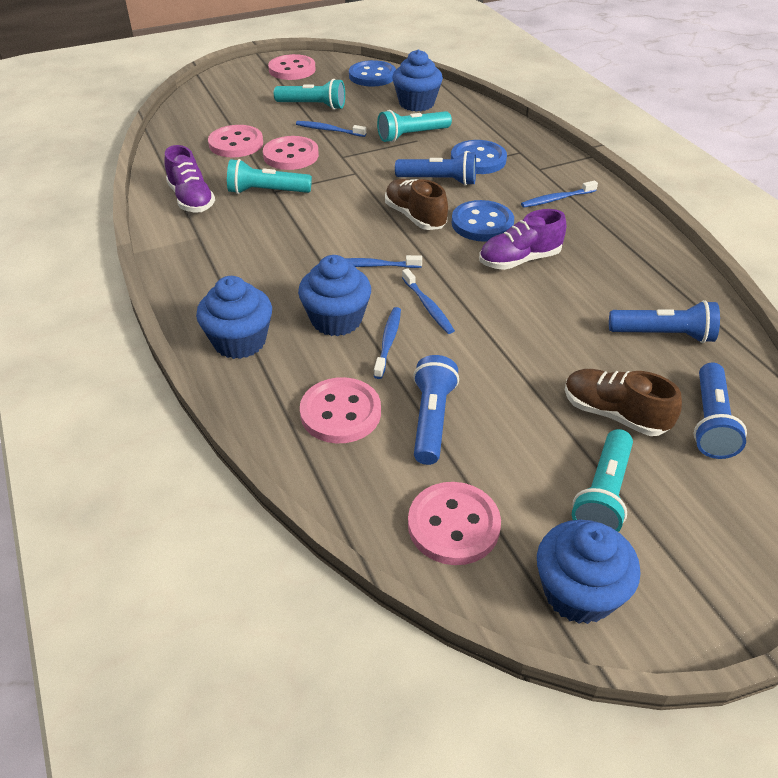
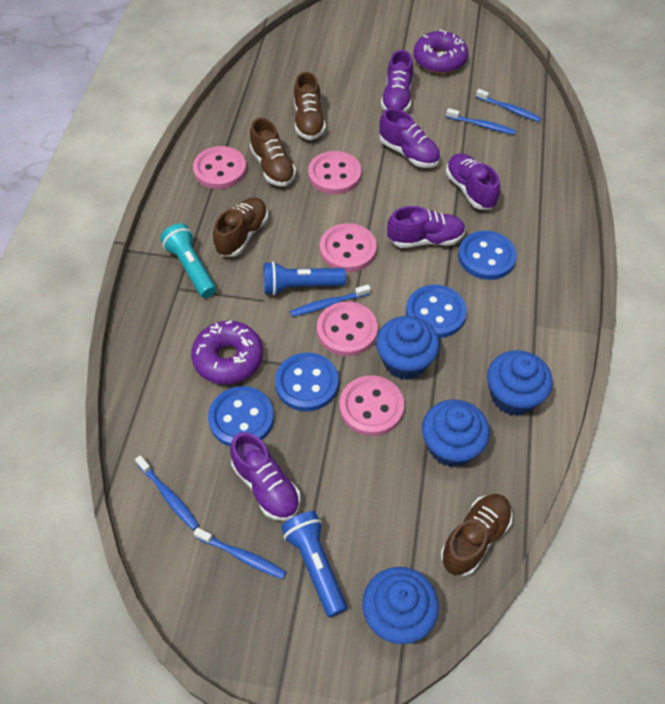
blue button: 3 -> 4
blue flashlight: 4 -> 2
brown shoe: 2 -> 4
purple donut: 0 -> 2
purple shoe: 2 -> 5
turquoise flashlight: 4 -> 1

